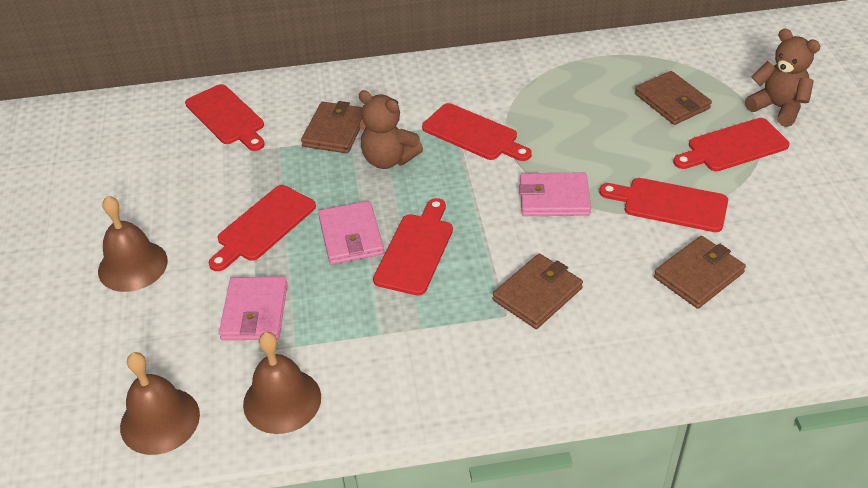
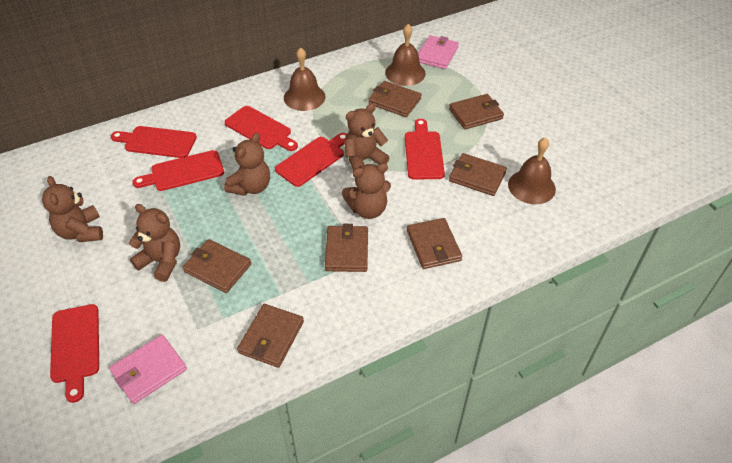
brown teddy bear: 2 -> 5
brown wallet: 4 -> 7
pink wallet: 3 -> 2

